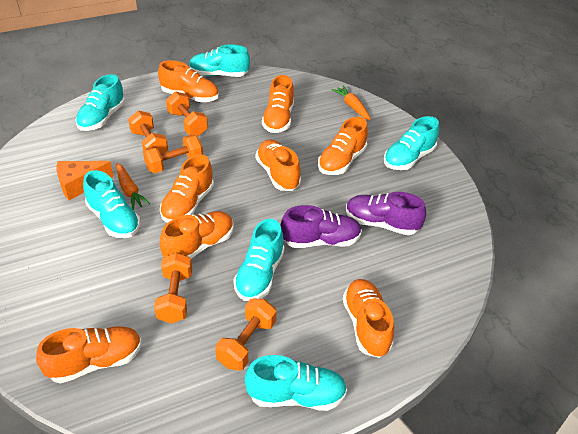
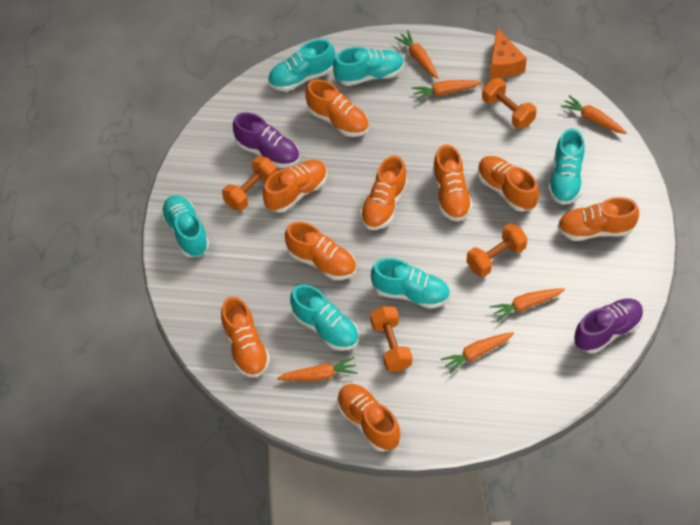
orange carrot: 2 -> 6
orange dumbbell: 5 -> 4
orange shoe: 8 -> 9

